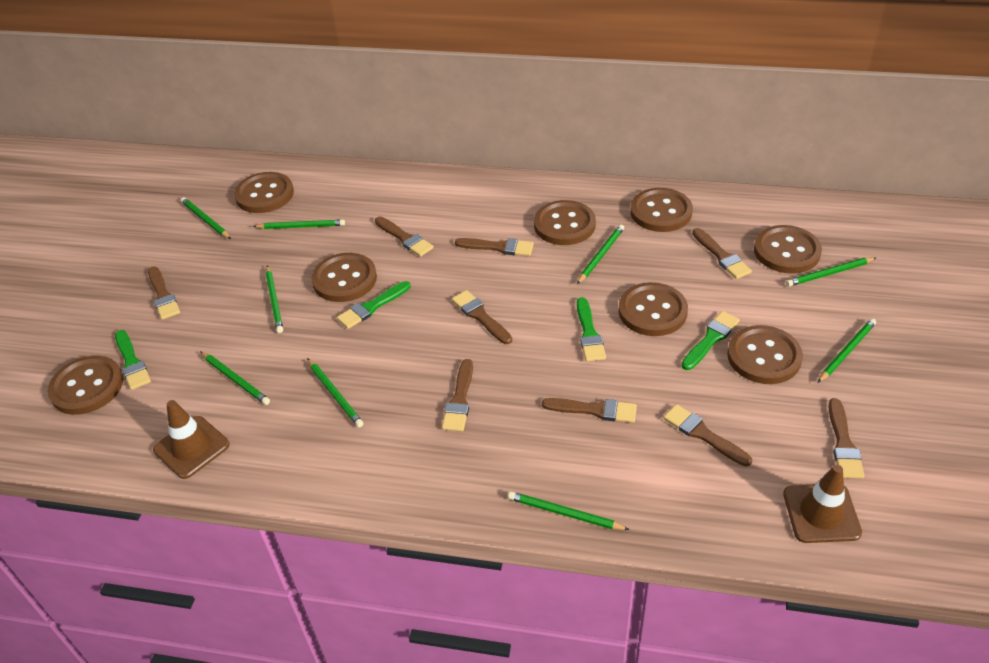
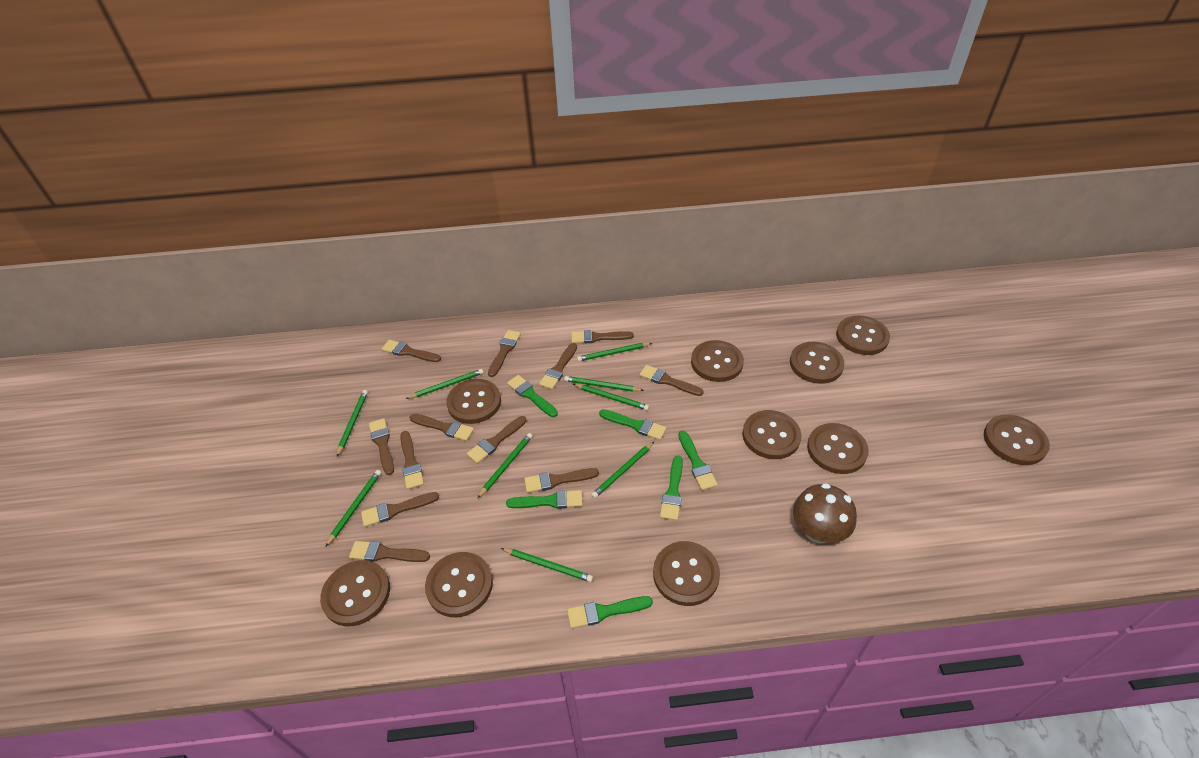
brown brush: 9 -> 12
brown button: 8 -> 10
brown mushroom: 0 -> 1
brown traffic cone: 2 -> 0
green brush: 4 -> 6

